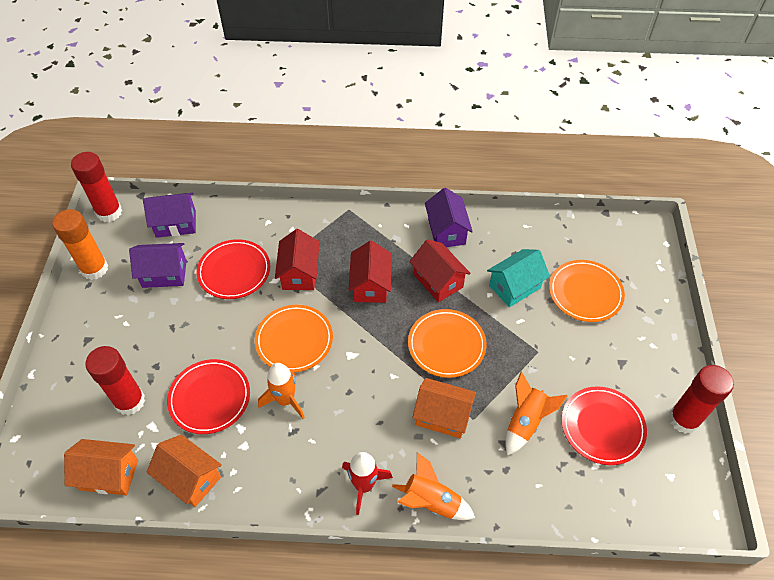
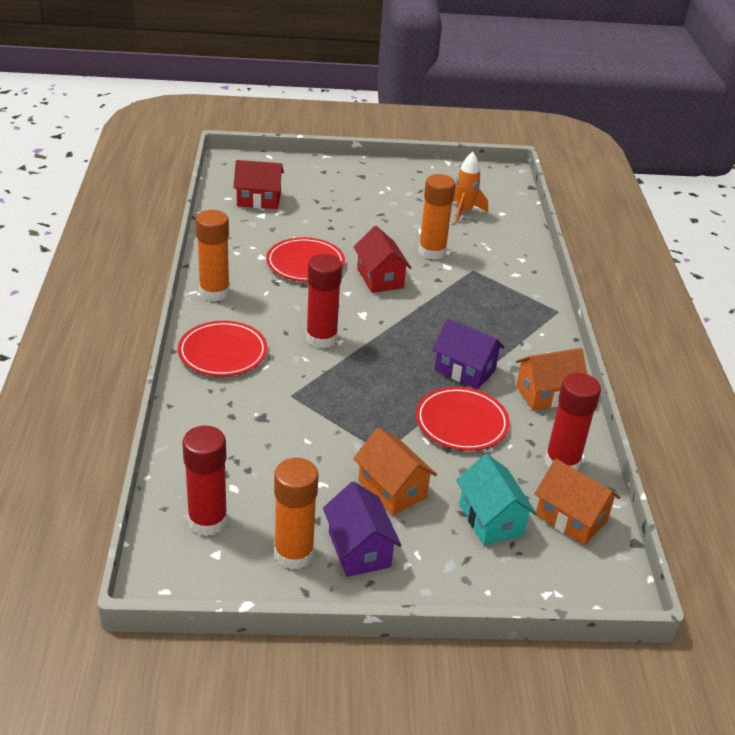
orange glue stick: 1 -> 3
orange plate: 3 -> 0
orange rocket: 3 -> 1
purple house: 3 -> 2
red house: 3 -> 2
red rocket: 1 -> 0

